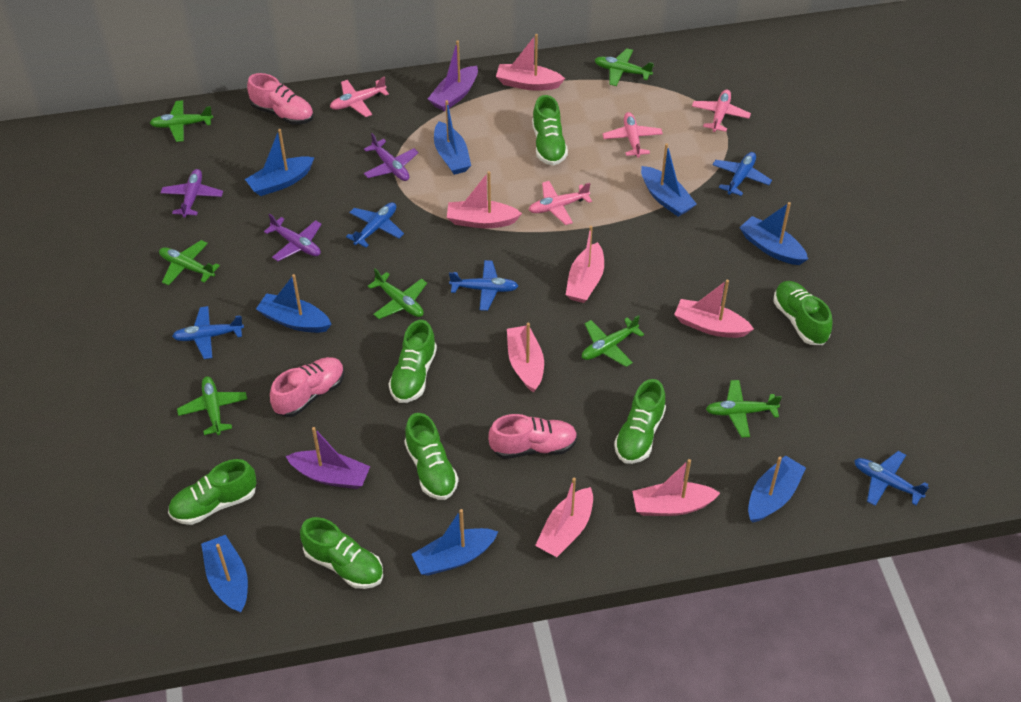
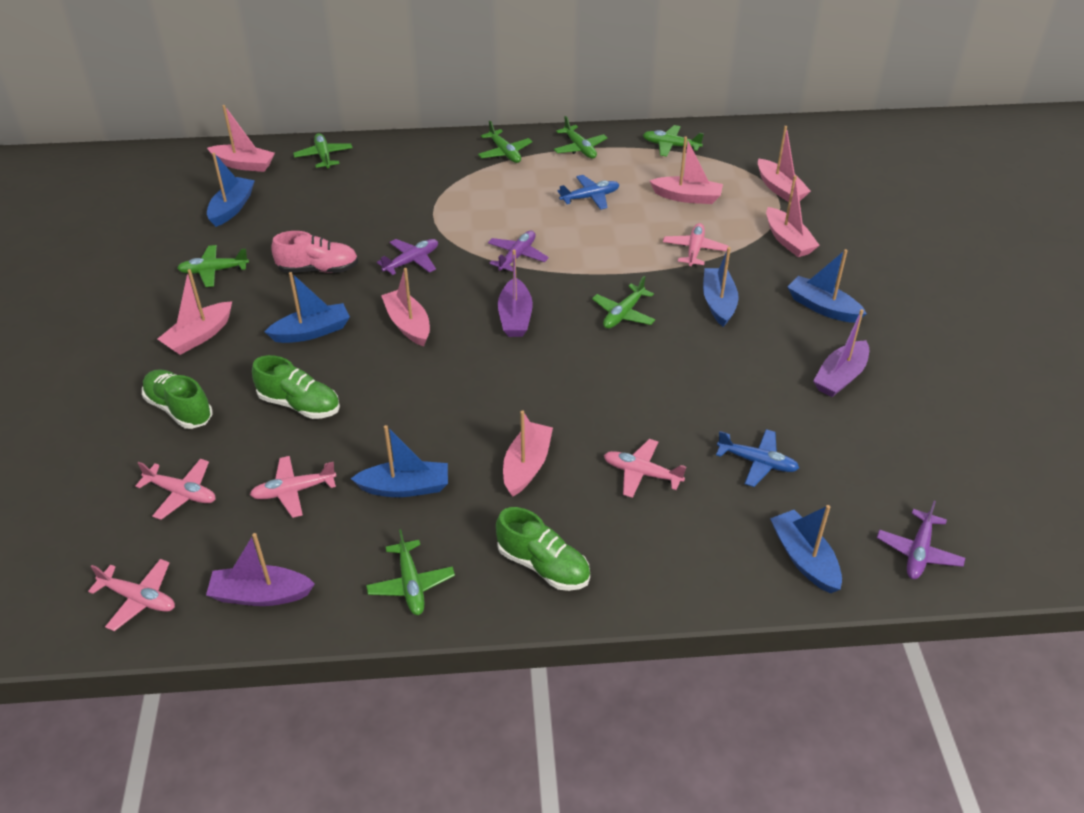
blue boat: 8 -> 6
blue plane: 5 -> 2
green shoe: 7 -> 3
pink plane: 4 -> 5
pink shoe: 3 -> 1
purple boat: 2 -> 3

